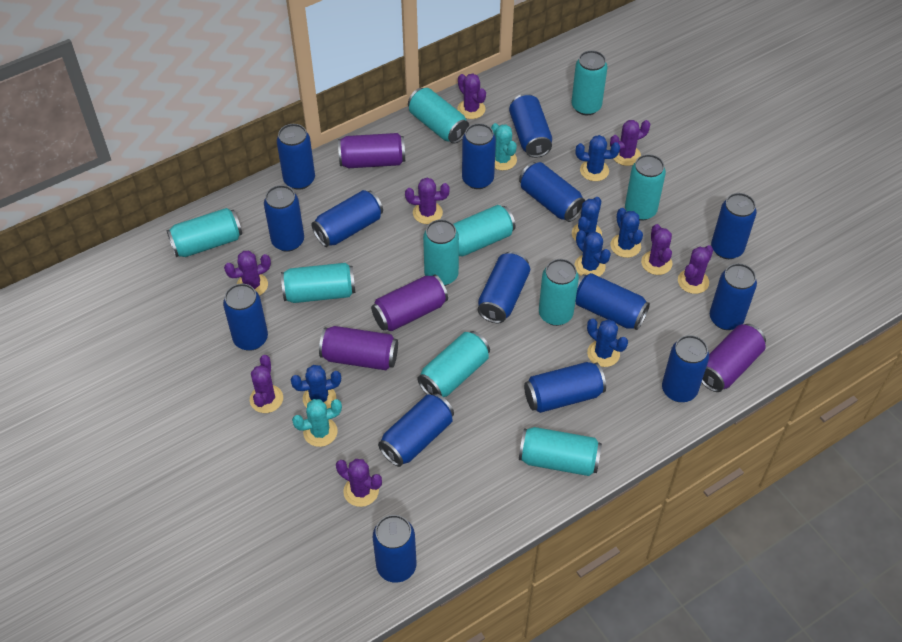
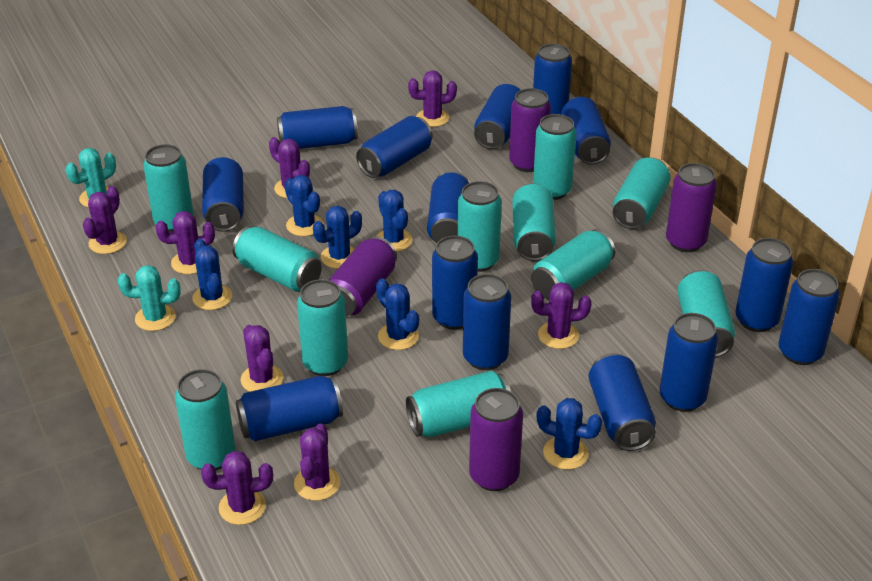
blue can: 15 -> 14
turquoise can: 10 -> 11

